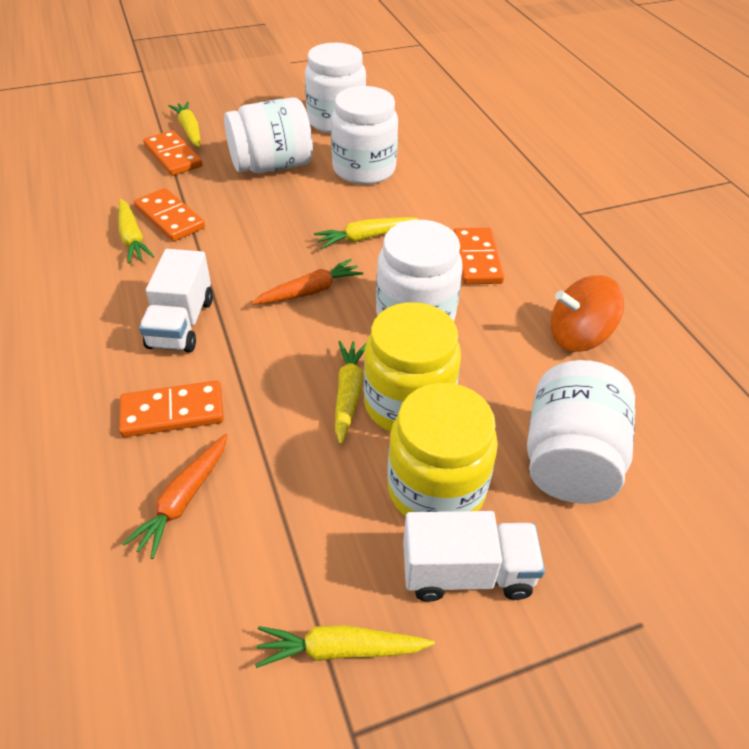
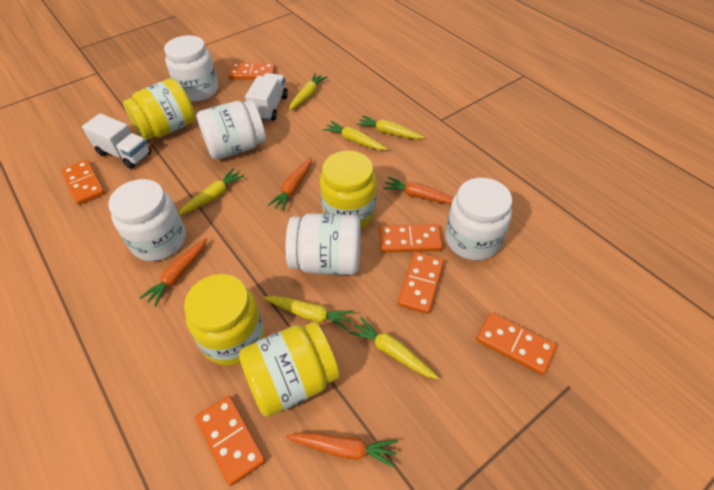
orange carrot: 2 -> 4
orange domino: 4 -> 6
orange spinning top: 1 -> 0
yellow carrot: 5 -> 6
yellow jar: 2 -> 4

